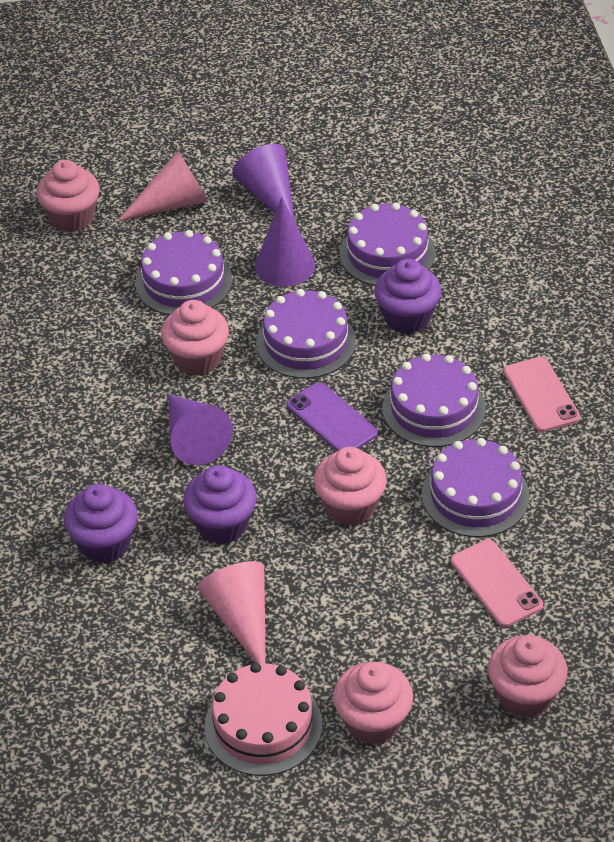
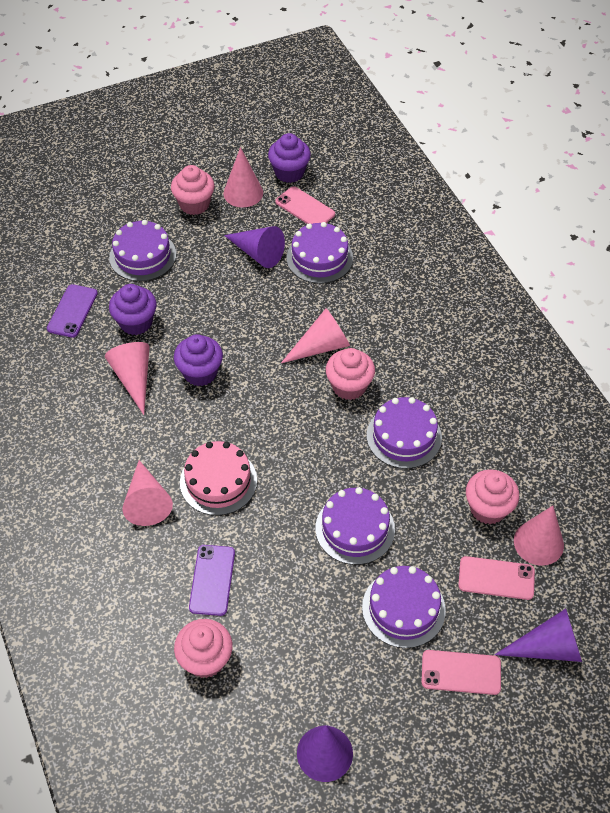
pink cone: 2 -> 5
pink cupcake: 5 -> 4
pink phone: 2 -> 3
purple phone: 1 -> 2

